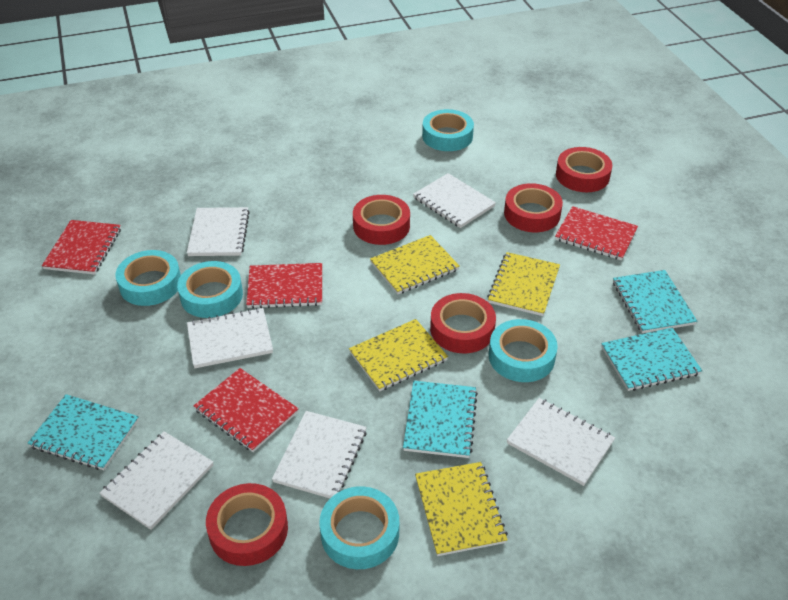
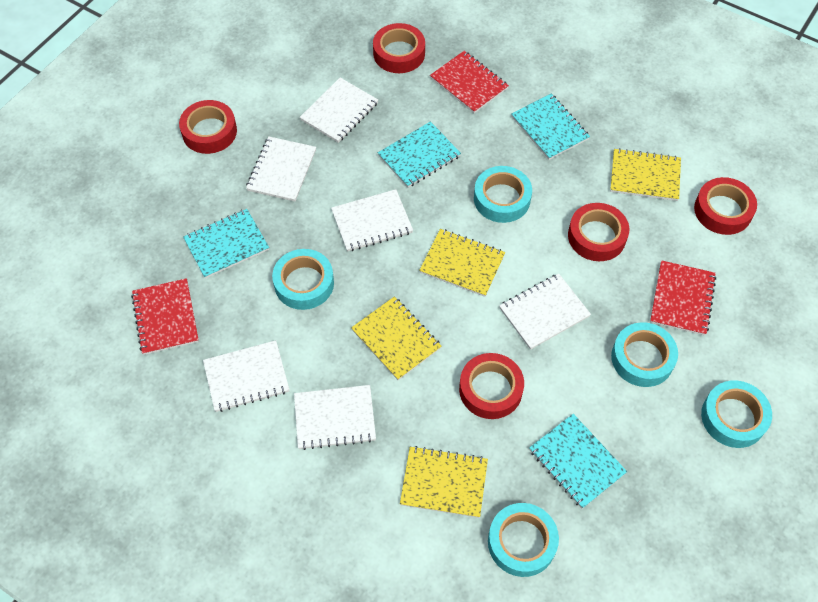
red notebook: 4 -> 3

